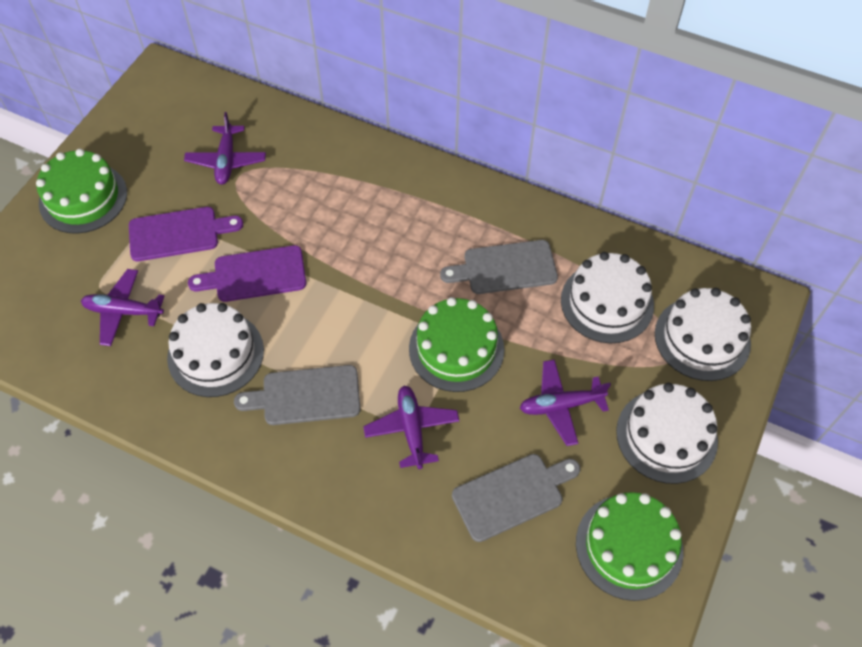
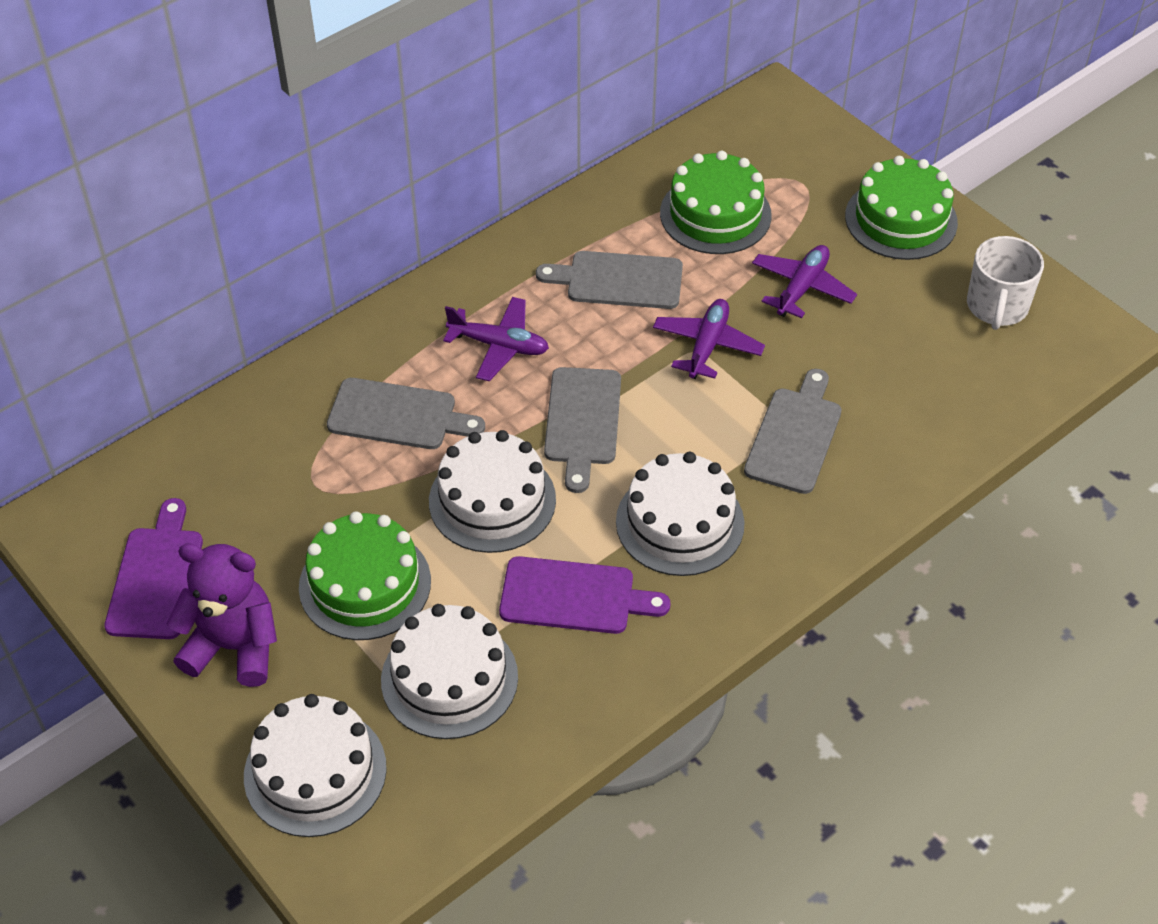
grey cutting board: 3 -> 4
purple plane: 4 -> 3
purple teddy bear: 0 -> 1
white mug: 0 -> 1

